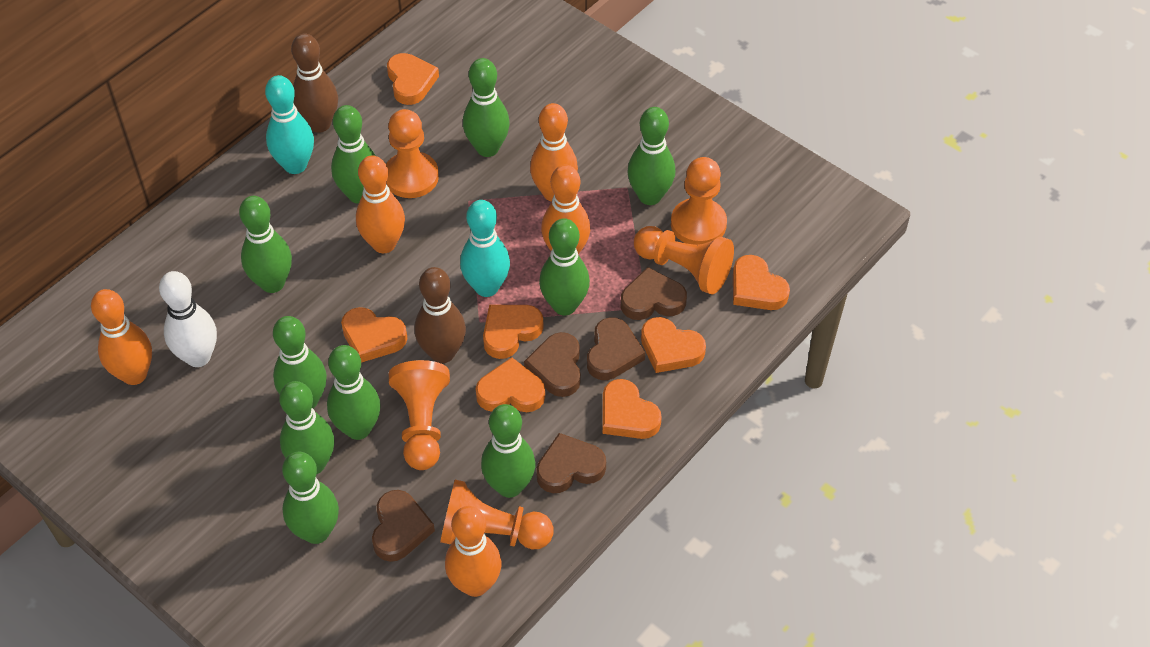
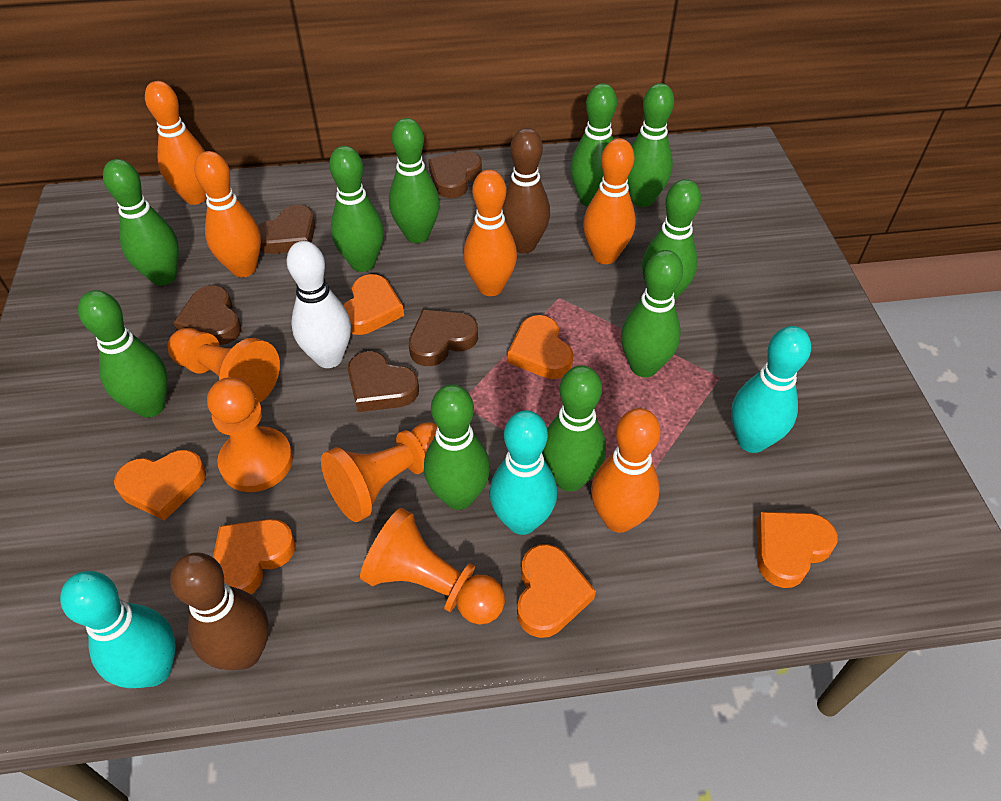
orange heart: 7 -> 6
orange pawn: 5 -> 4
turquoise bowling pin: 2 -> 3

